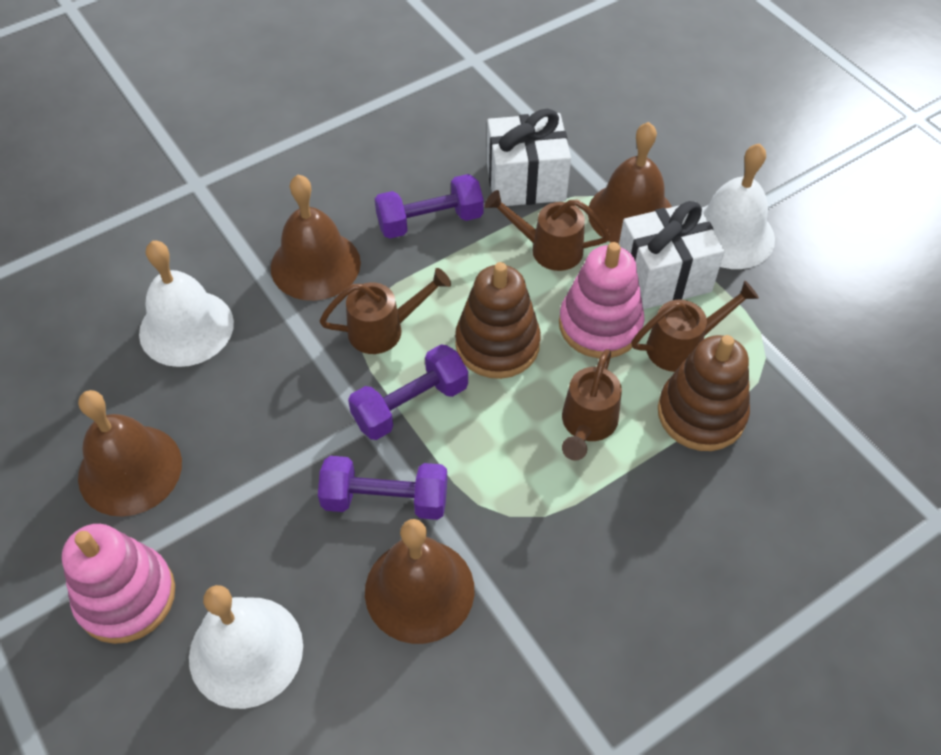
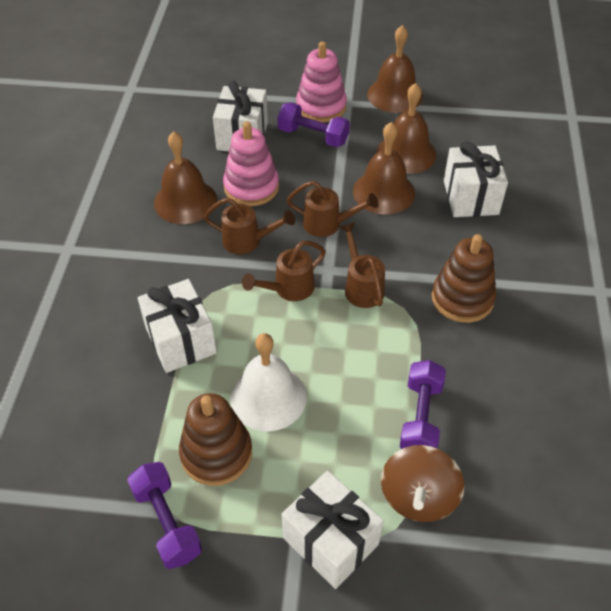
brown spinning top: 0 -> 1
white bell: 3 -> 1
white gift: 2 -> 4

